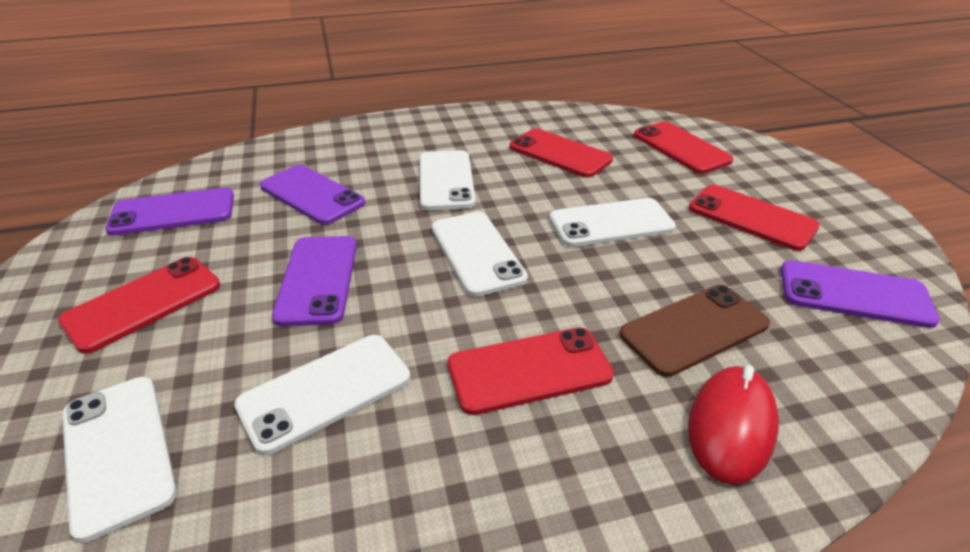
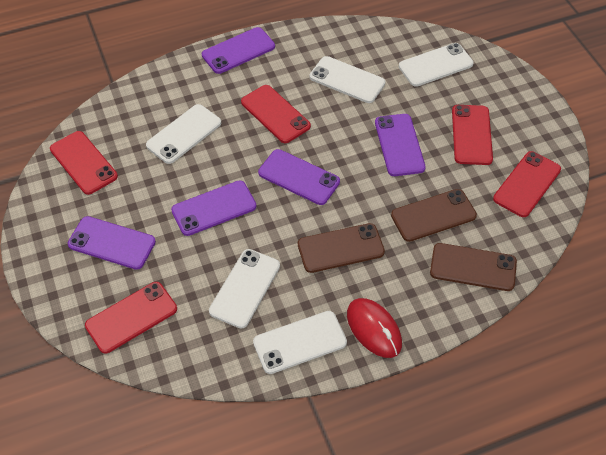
brown phone: 1 -> 3
purple phone: 4 -> 5

